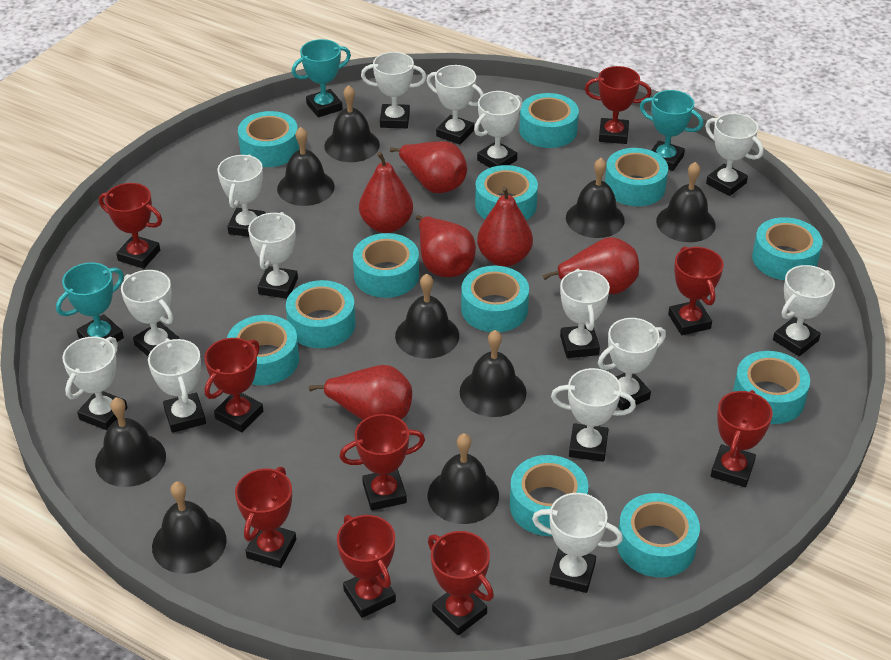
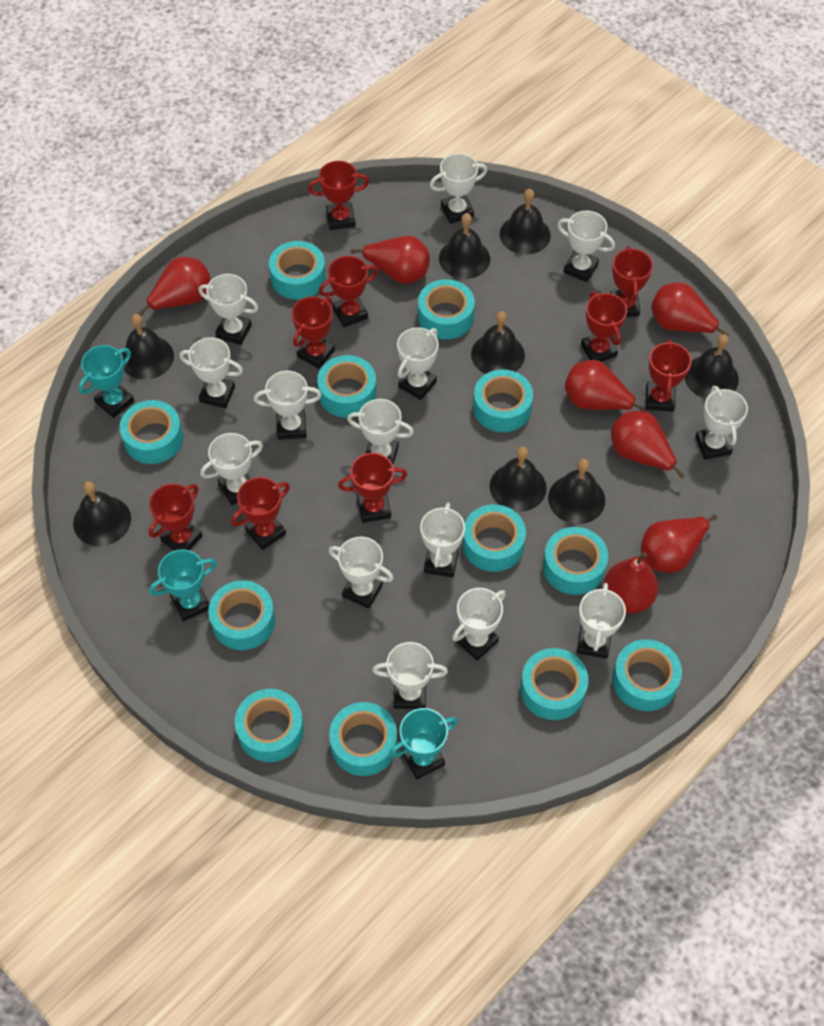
black bell: 9 -> 8
red pear: 6 -> 7

